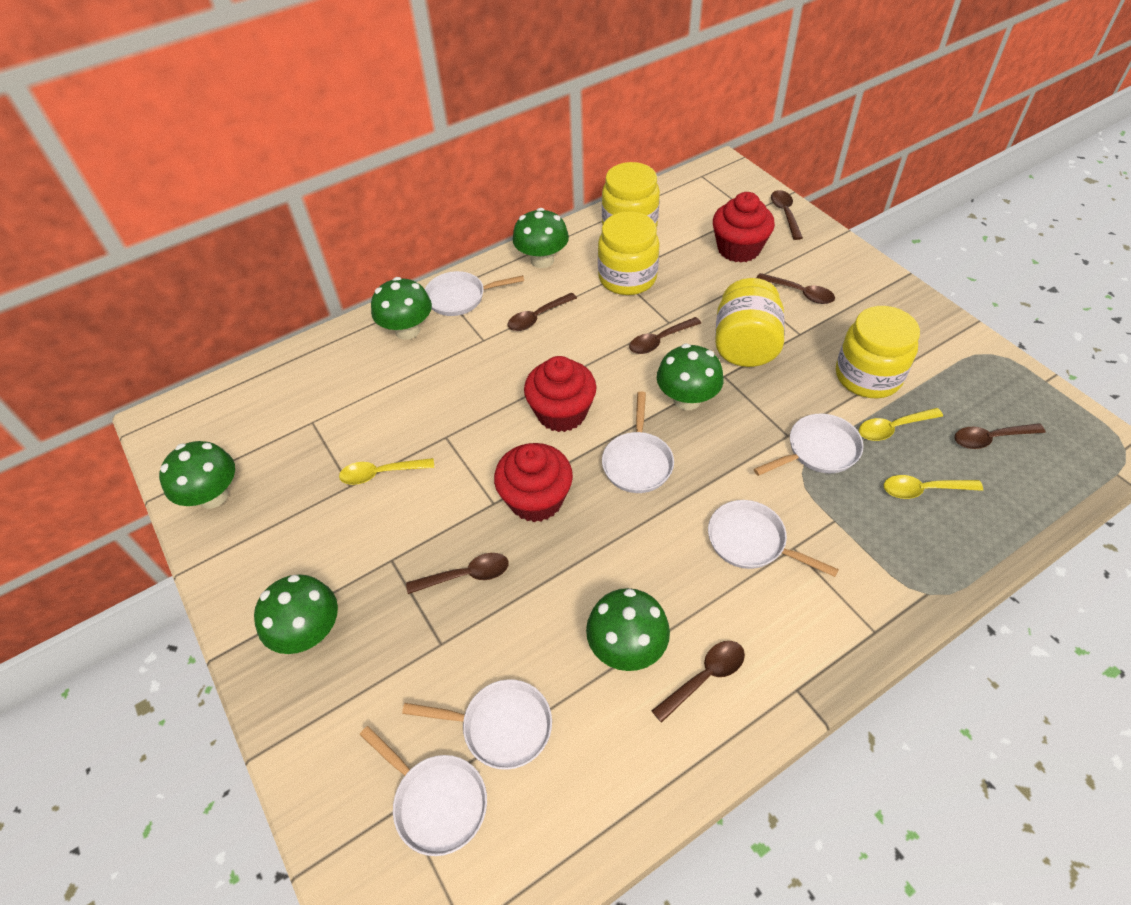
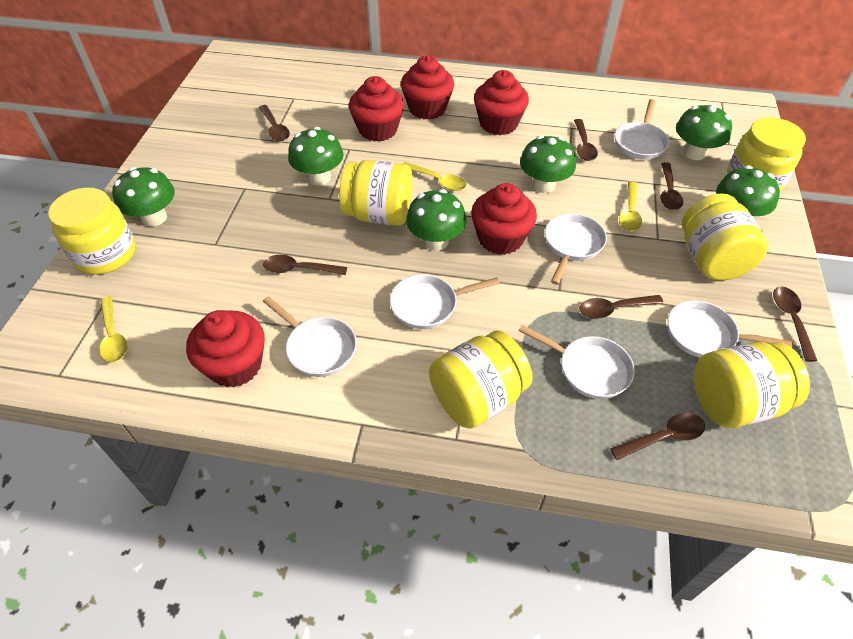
red cupcake: 3 -> 5
yellow jar: 4 -> 6

